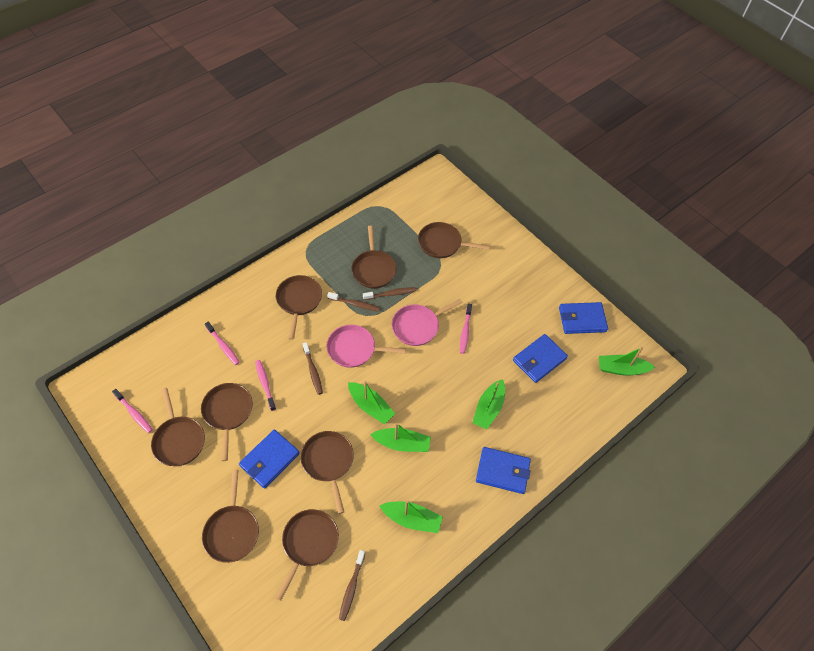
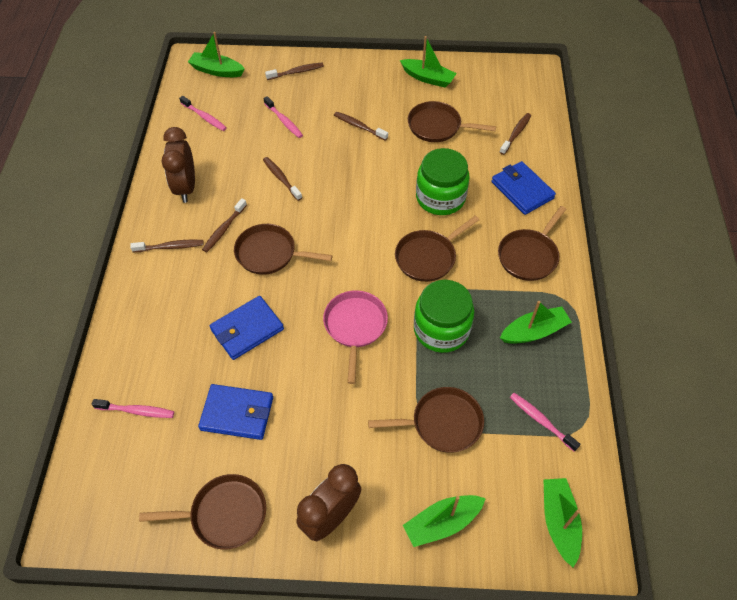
blue wallet: 4 -> 3
brown clock: 0 -> 2
brown pan: 8 -> 6
brown toothbrush: 4 -> 6
green jar: 0 -> 2
pink pan: 2 -> 1

